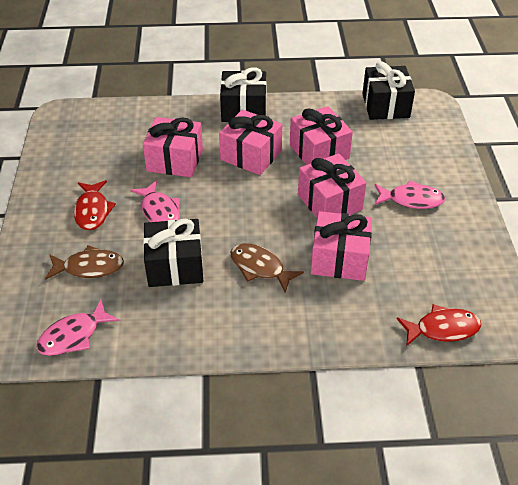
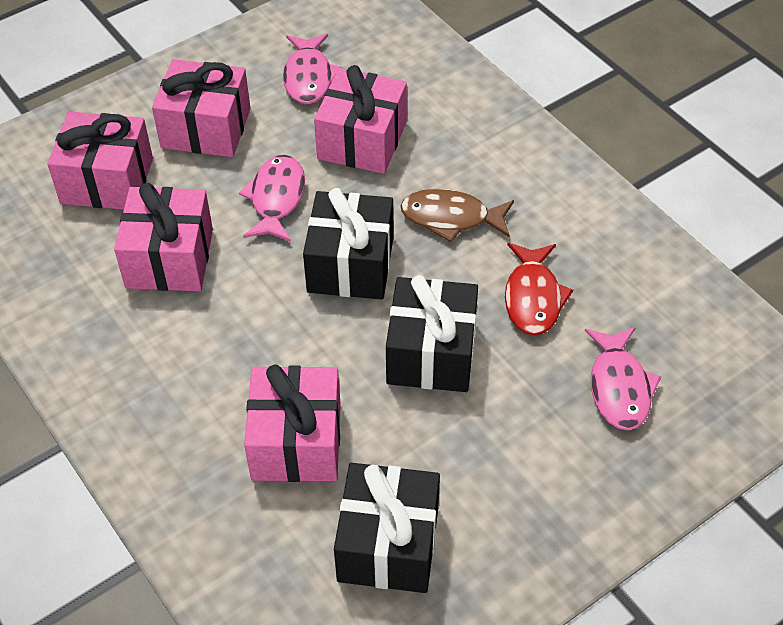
brown fish: 2 -> 1
red fish: 2 -> 1

